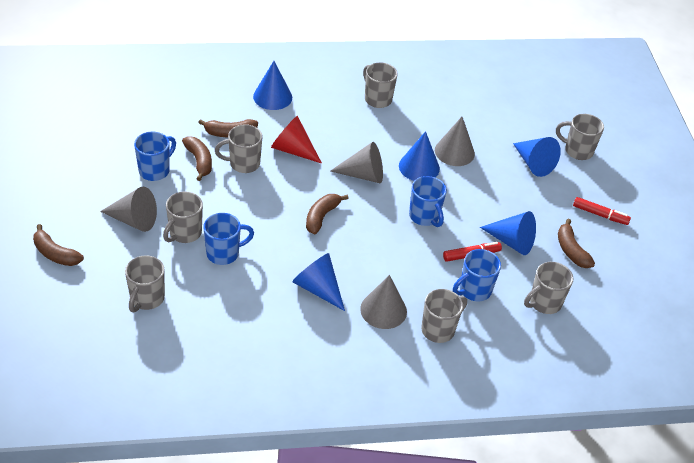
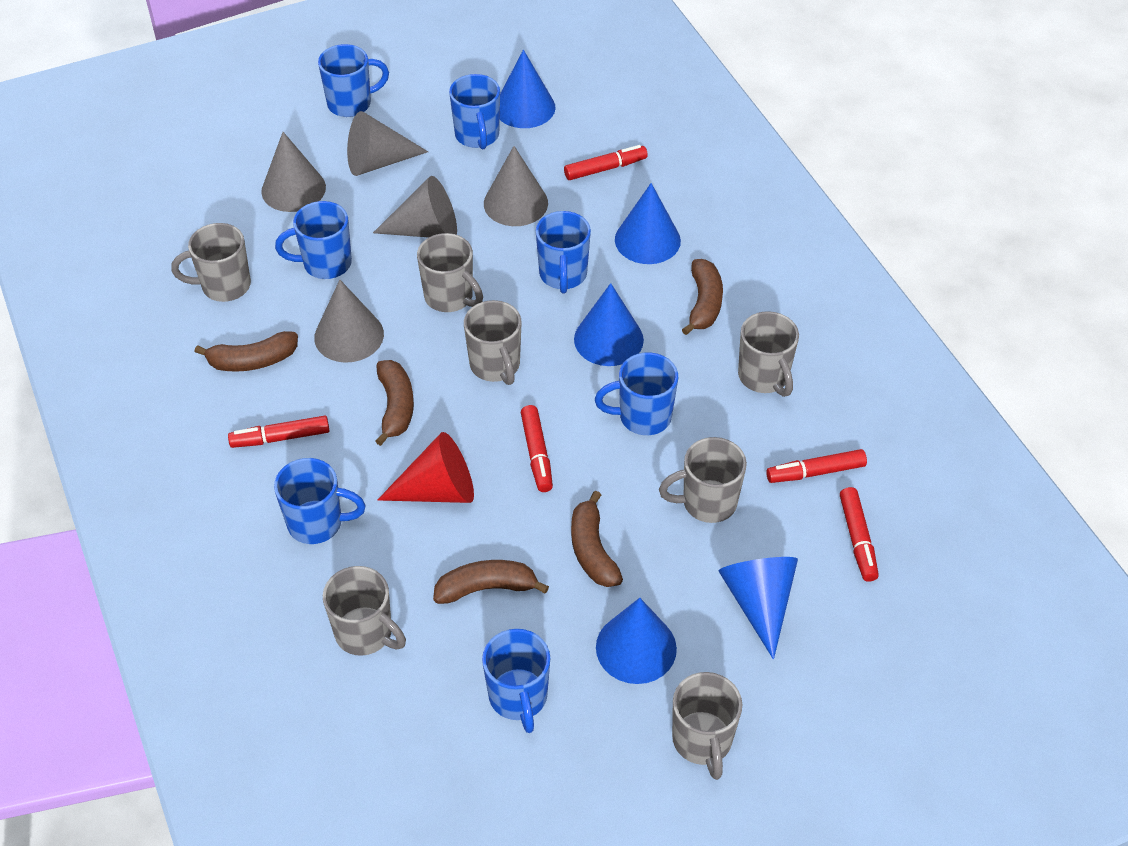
blue mug: 4 -> 7
grey cone: 4 -> 5
red marker: 2 -> 5

